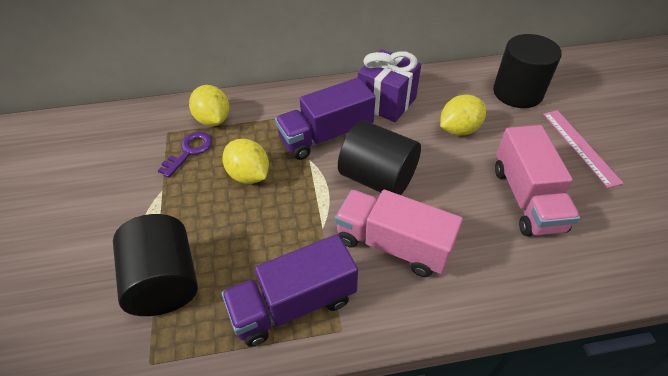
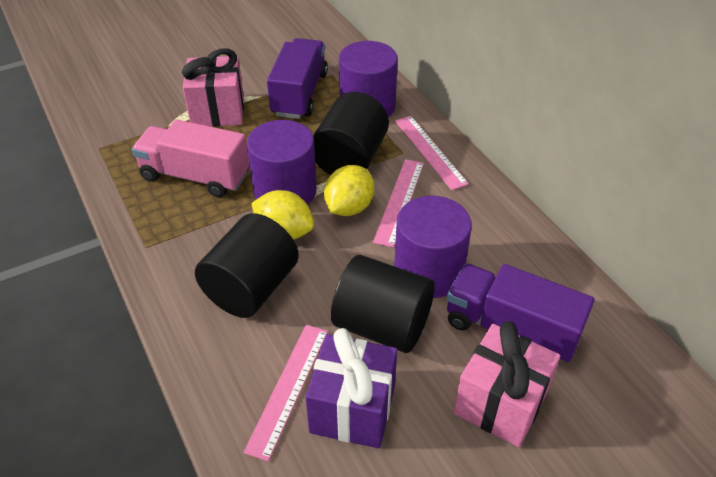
pink gift: 0 -> 2
pink ruler: 1 -> 3
pink truck: 2 -> 1
purple cylinder: 0 -> 3
purple key: 1 -> 0
yellow lemon: 3 -> 2

